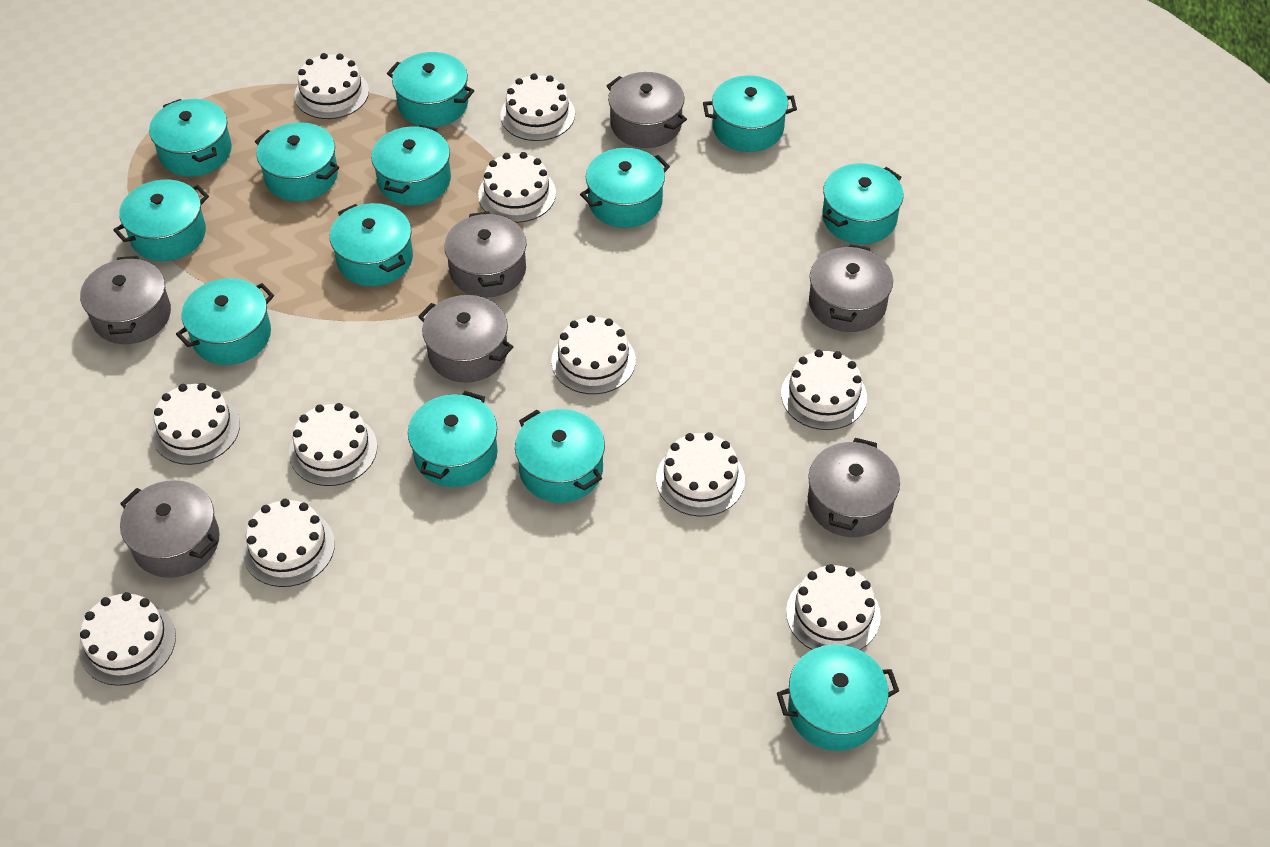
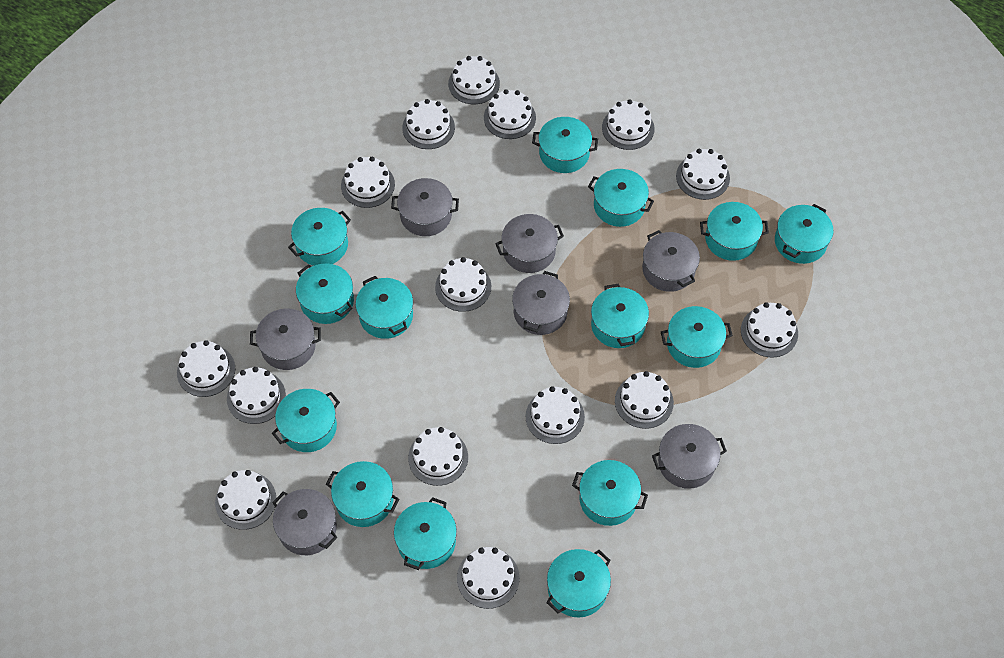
turquoise pot: 13 -> 14
white cake: 11 -> 15

